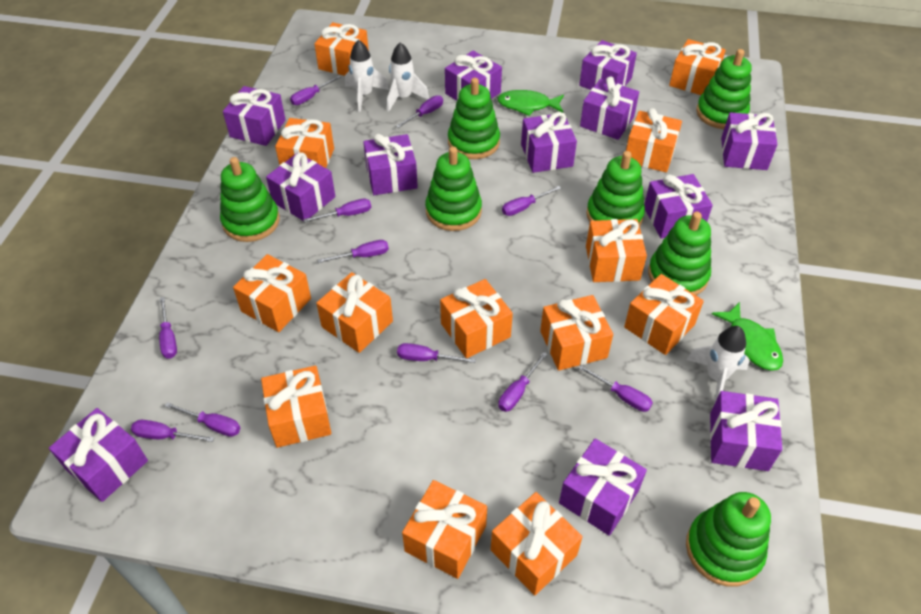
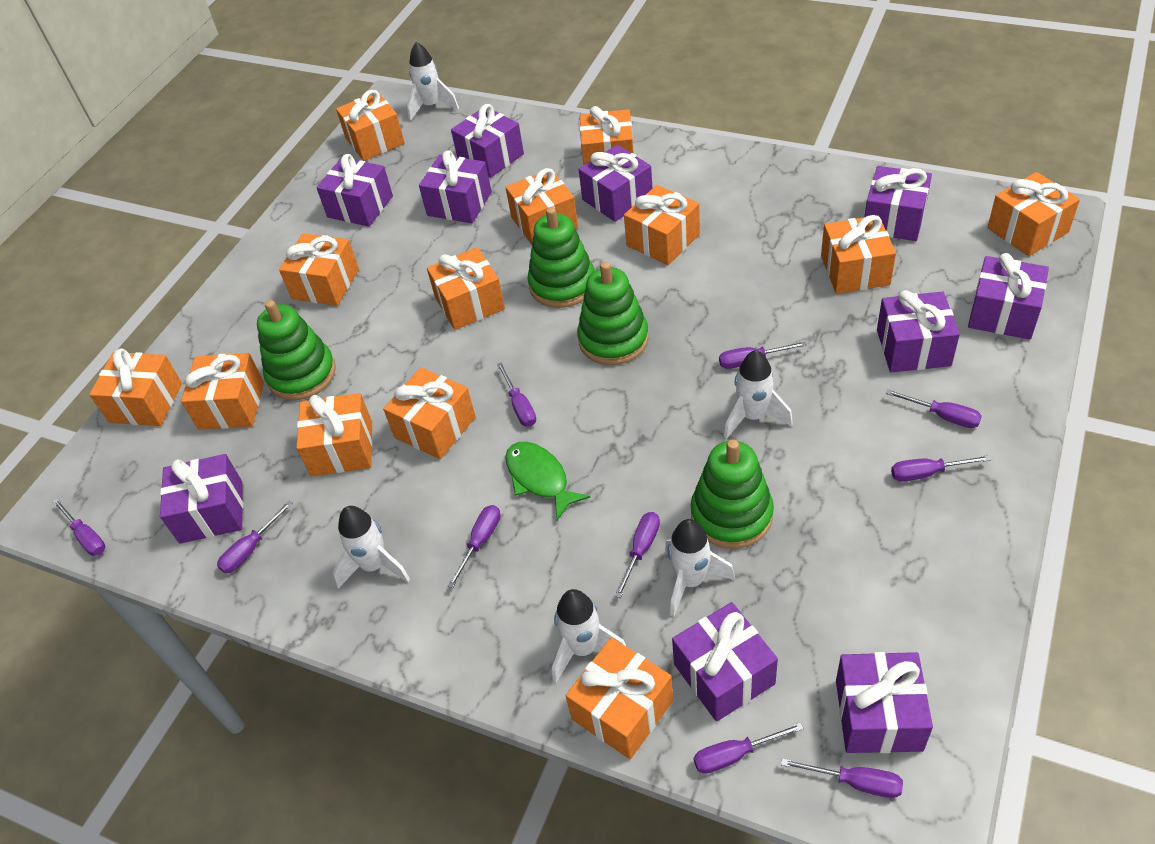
green fish: 2 -> 1
green stacking toy: 7 -> 4
purple gift: 12 -> 10
purple screwdriver: 11 -> 10
white rocket: 3 -> 5

